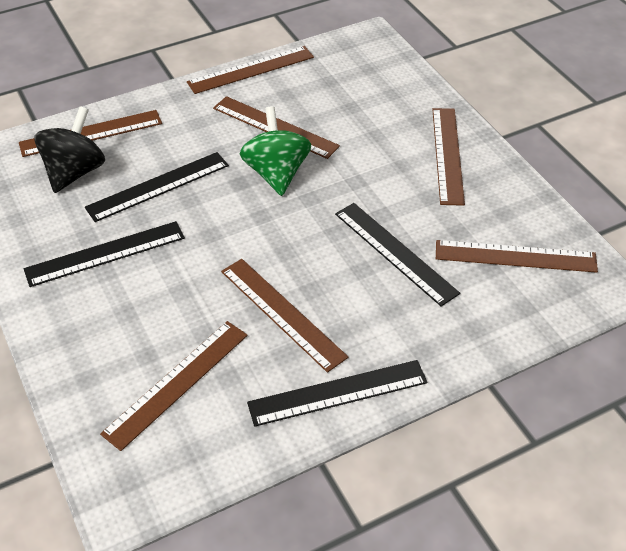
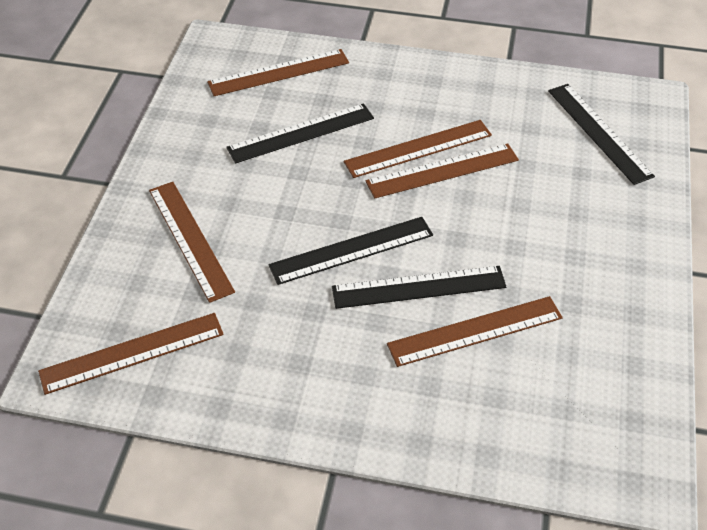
black spinning top: 1 -> 0
brown ruler: 7 -> 6
green spinning top: 1 -> 0

